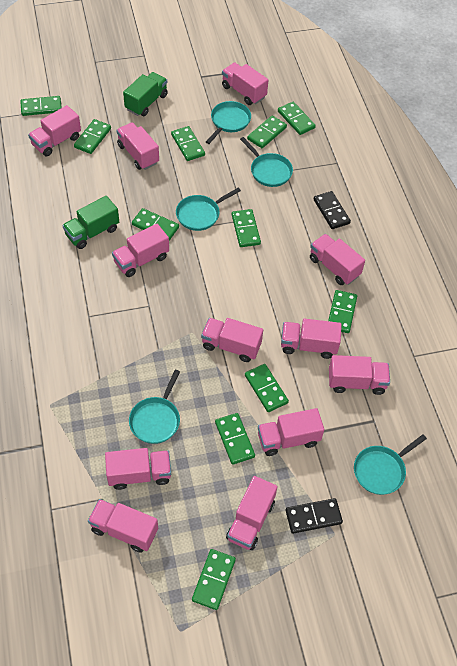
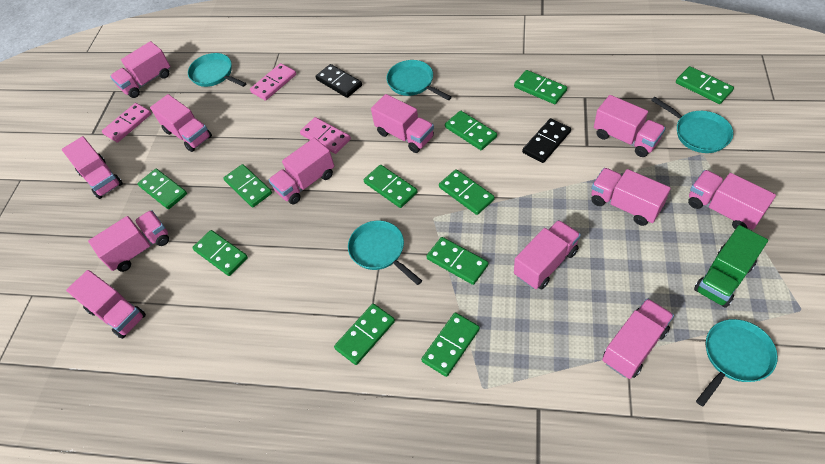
green truck: 2 -> 1
pink domino: 0 -> 3

